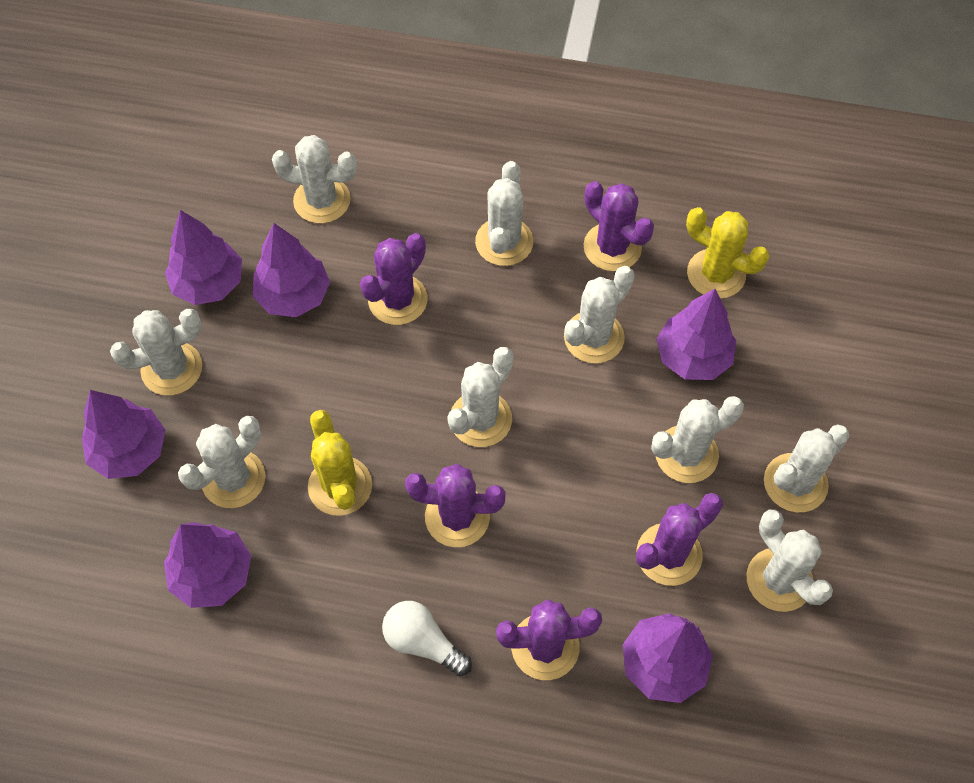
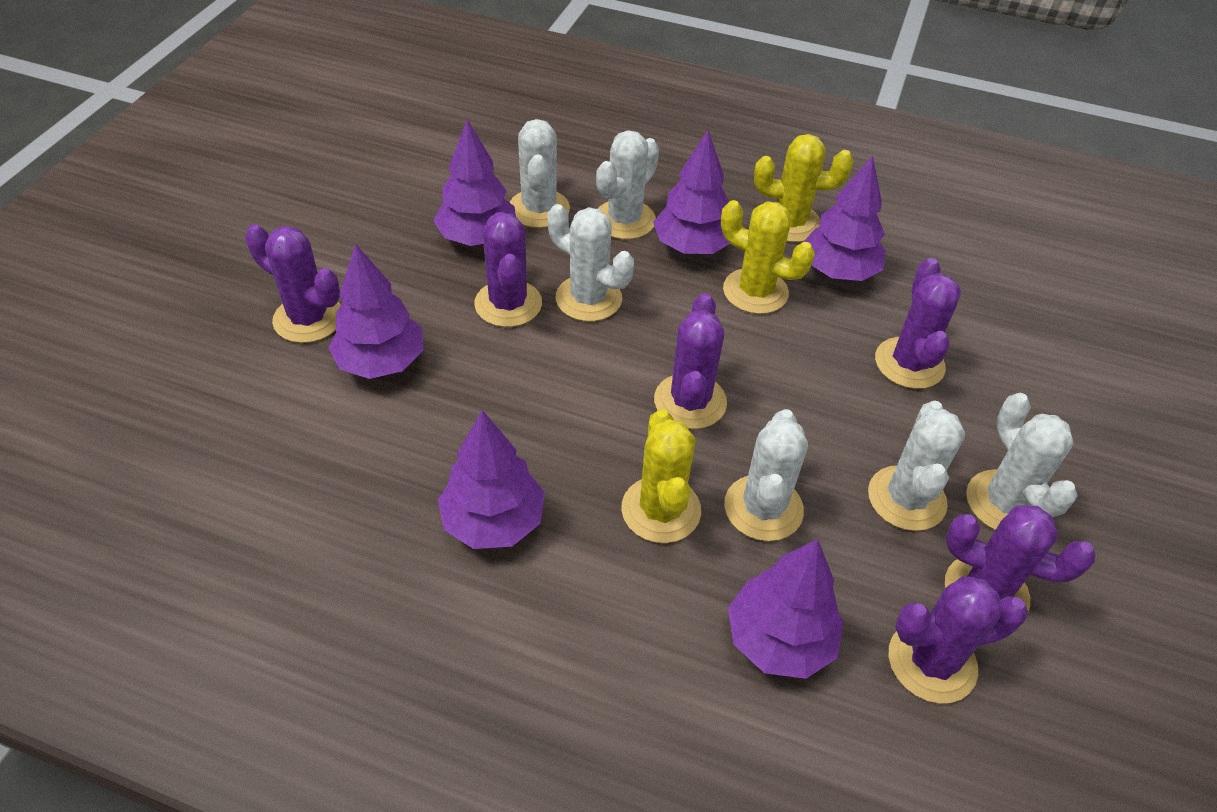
purple cactus: 5 -> 6
white cactus: 9 -> 6
white light bulb: 1 -> 0
yellow cactus: 2 -> 3

